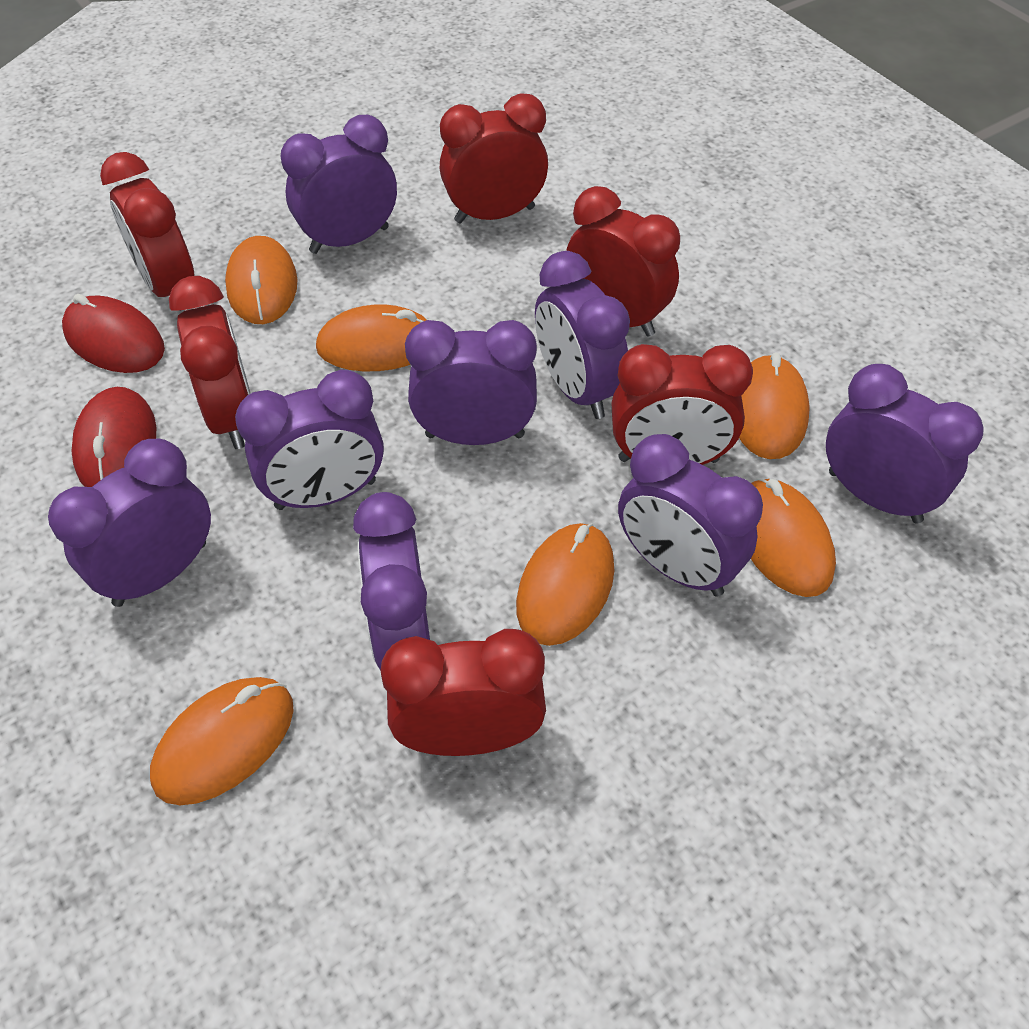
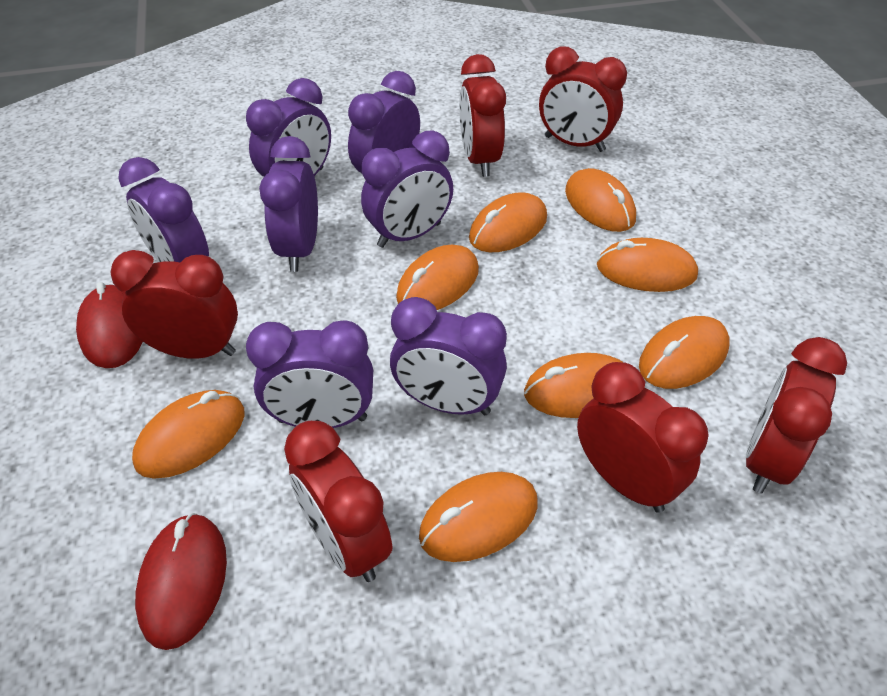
orange mouse: 6 -> 8
purple clock: 8 -> 7

